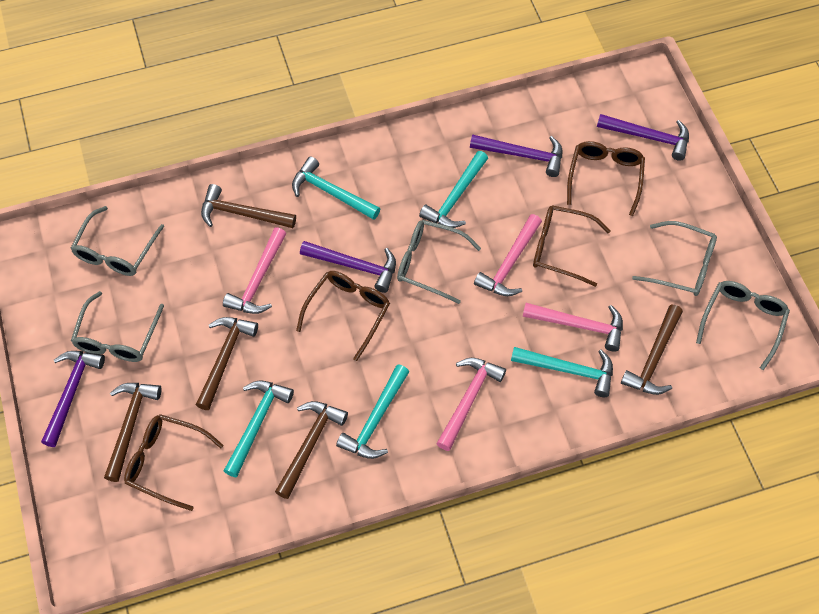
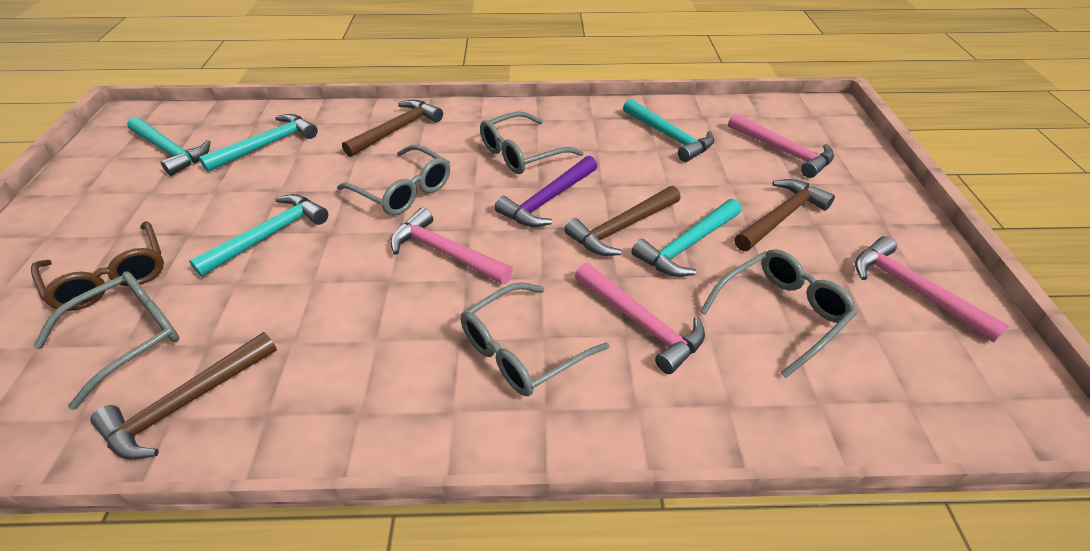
brown glasses: 4 -> 1
brown hammer: 5 -> 4
purple hammer: 4 -> 1

